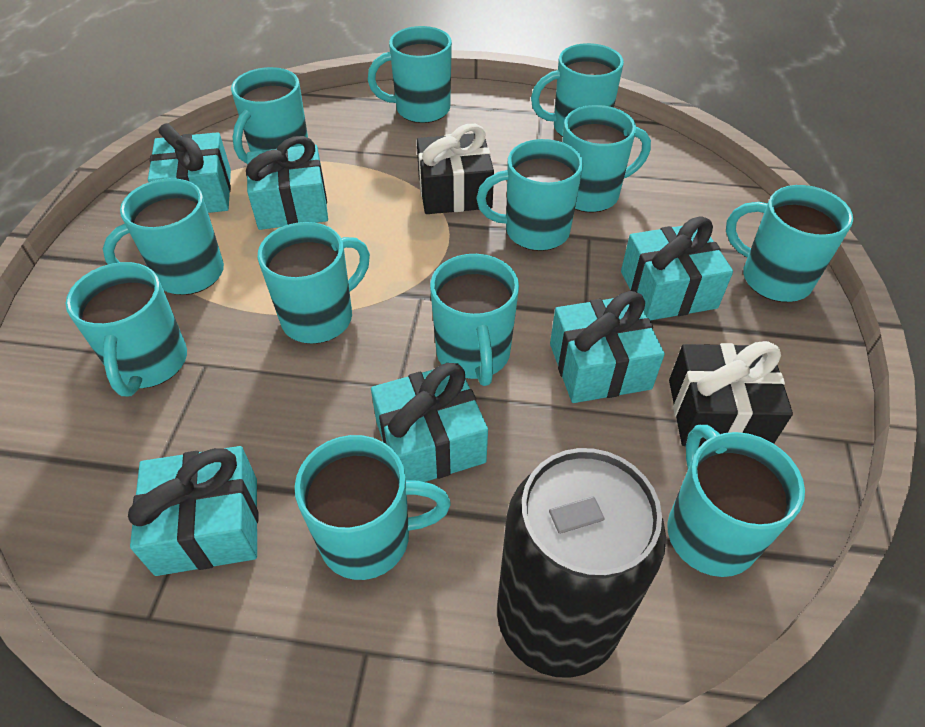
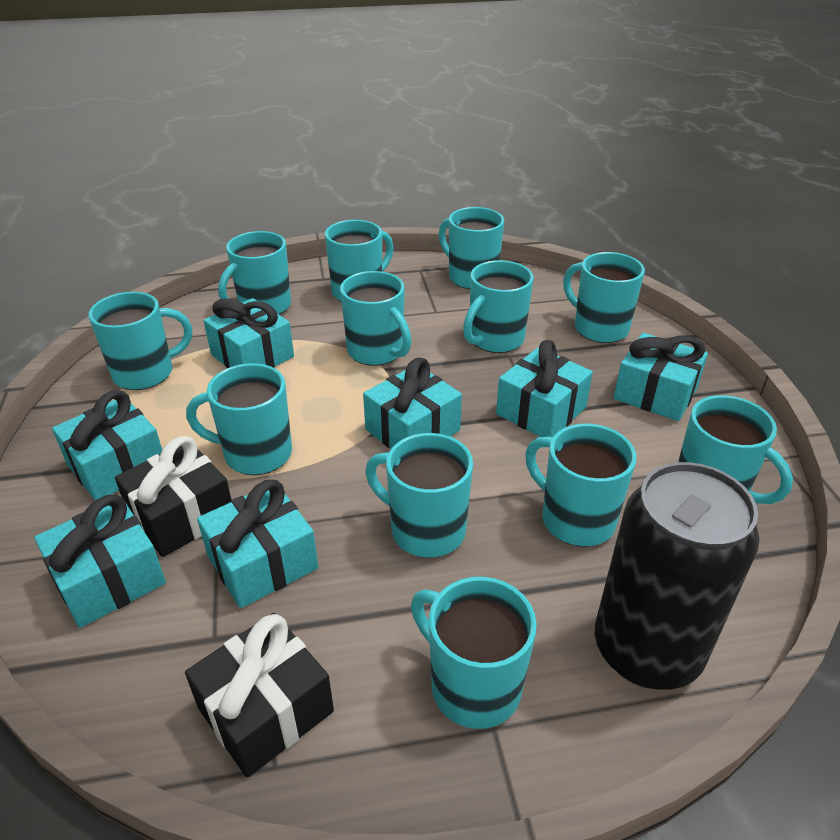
turquoise gift: 6 -> 7

